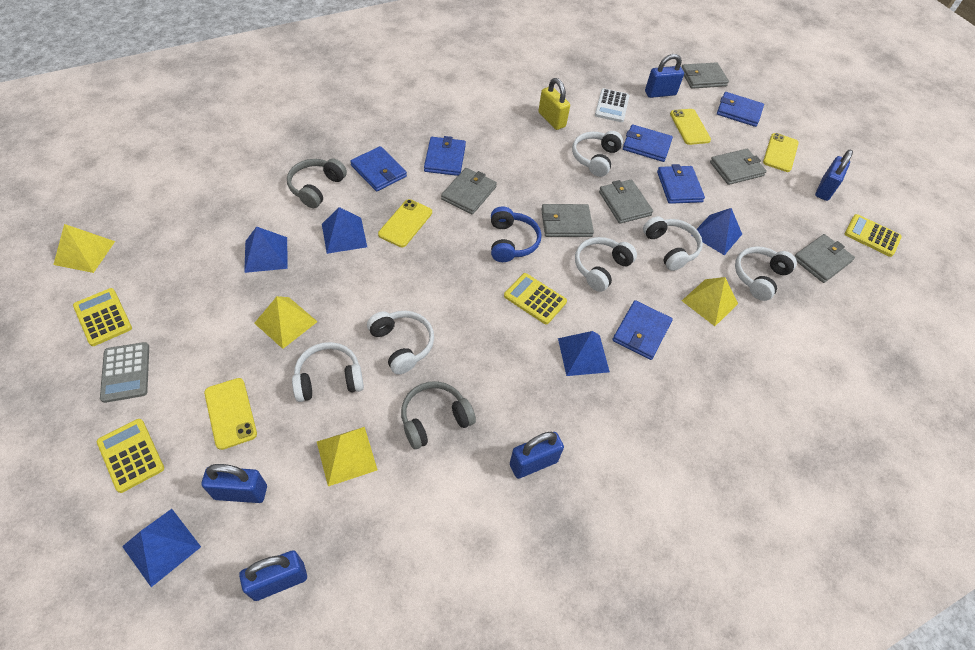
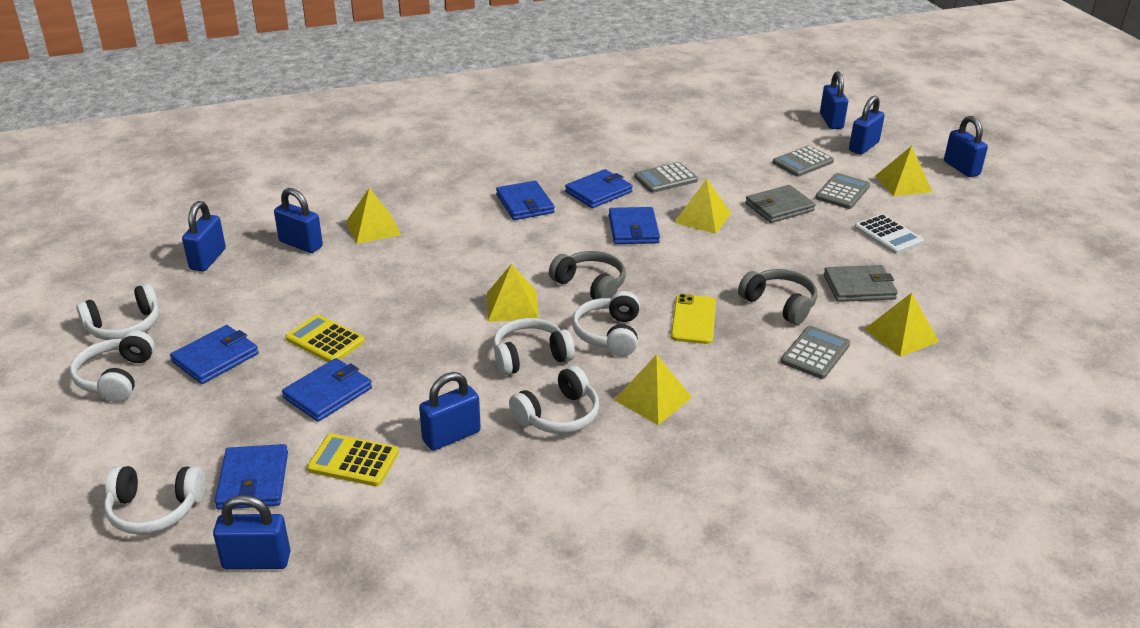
blue headphones: 1 -> 0
blue padlock: 5 -> 7
blue pyramid: 5 -> 0
grey calculator: 1 -> 4
grey wallet: 6 -> 2
yellow calculator: 4 -> 2
yellow padlock: 1 -> 0
yellow phone: 4 -> 1
yellow pyramid: 4 -> 6

